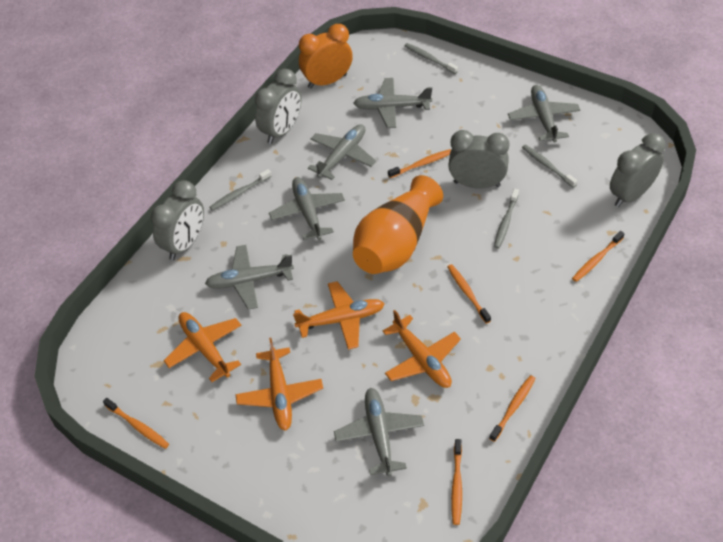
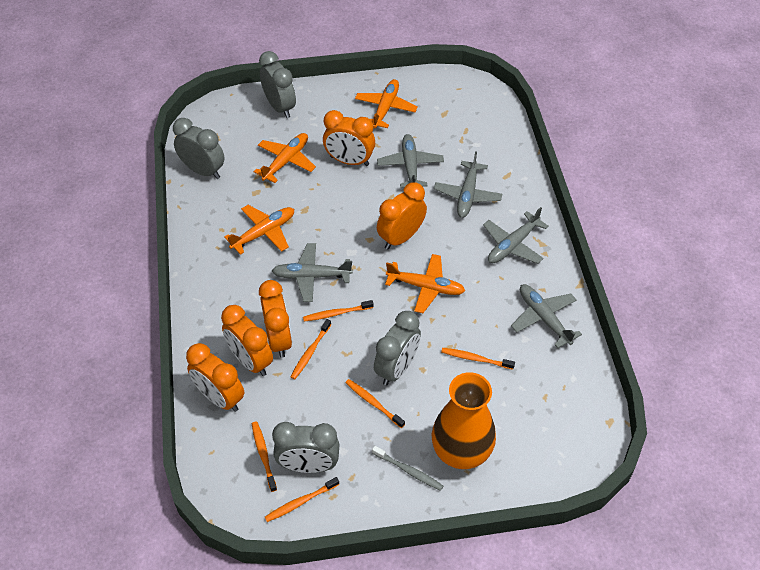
grey plane: 6 -> 5
grey toothbrush: 4 -> 1
orange clock: 1 -> 5

